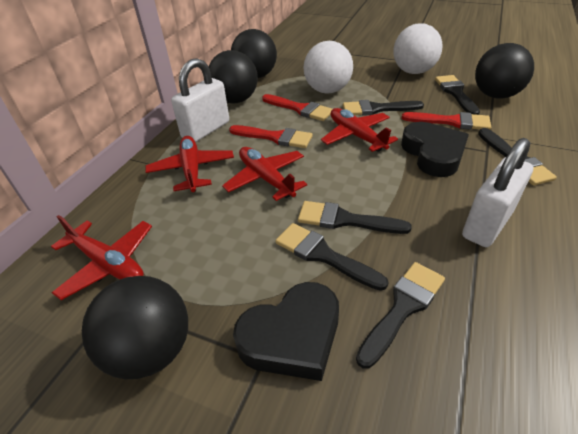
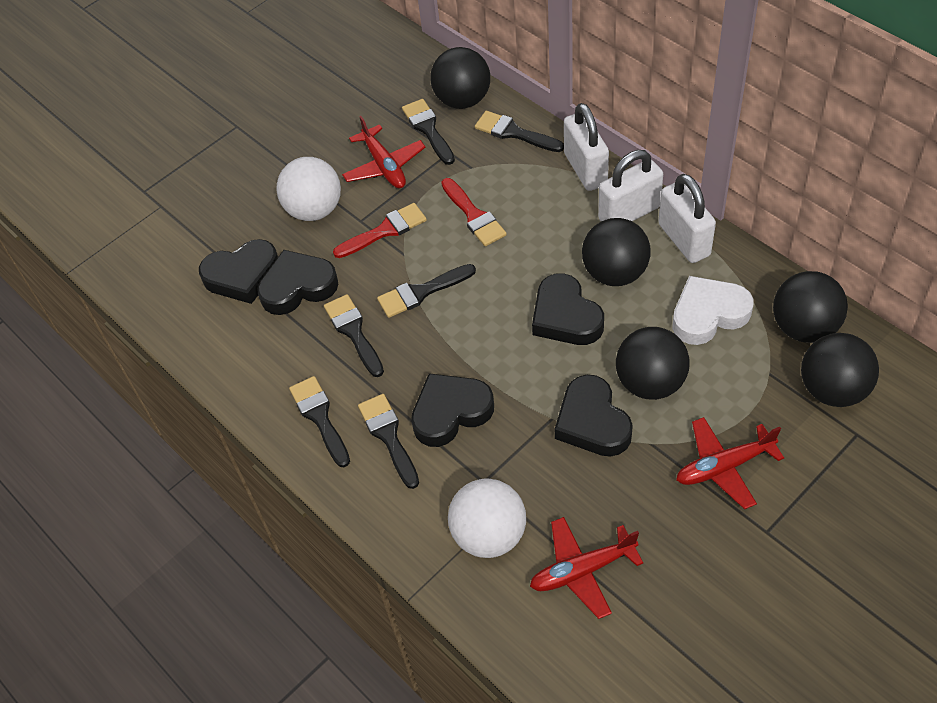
black ball: 4 -> 5
black heart: 2 -> 5
red brush: 3 -> 2
red plane: 4 -> 3
white heart: 0 -> 1
white padlock: 2 -> 3

